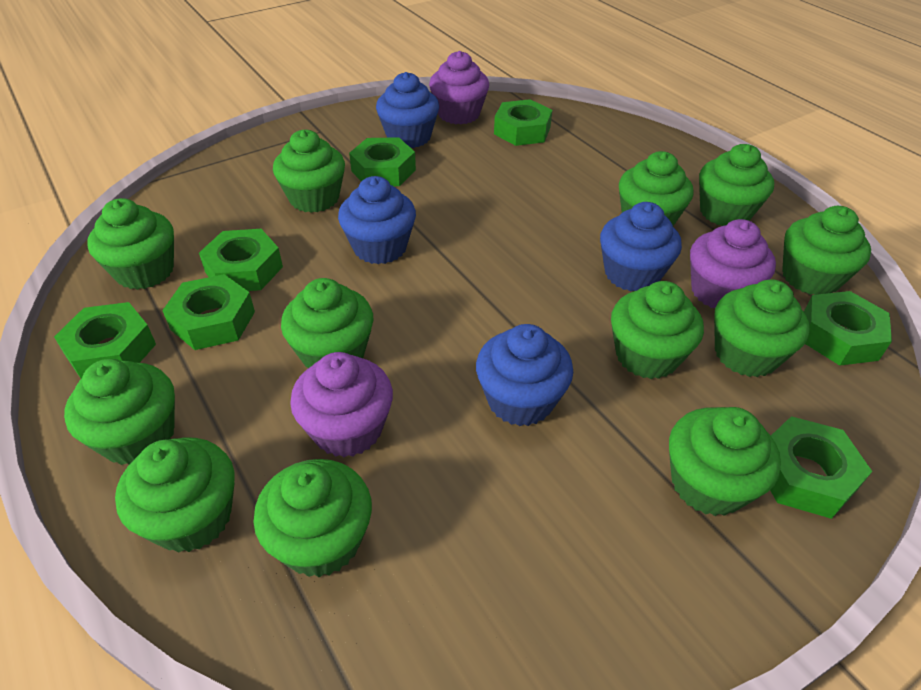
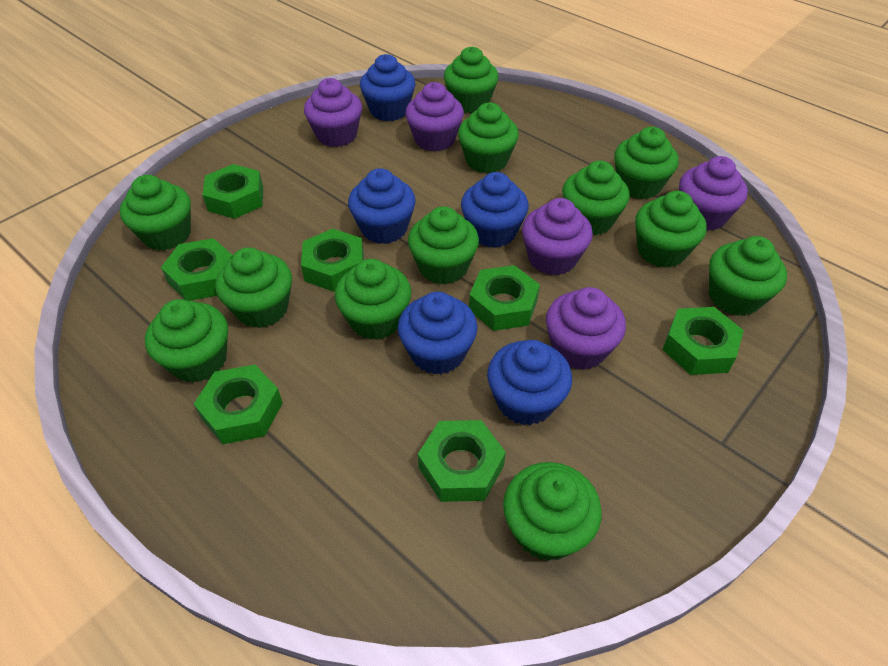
blue cupcake: 4 -> 5
purple cupcake: 3 -> 5

